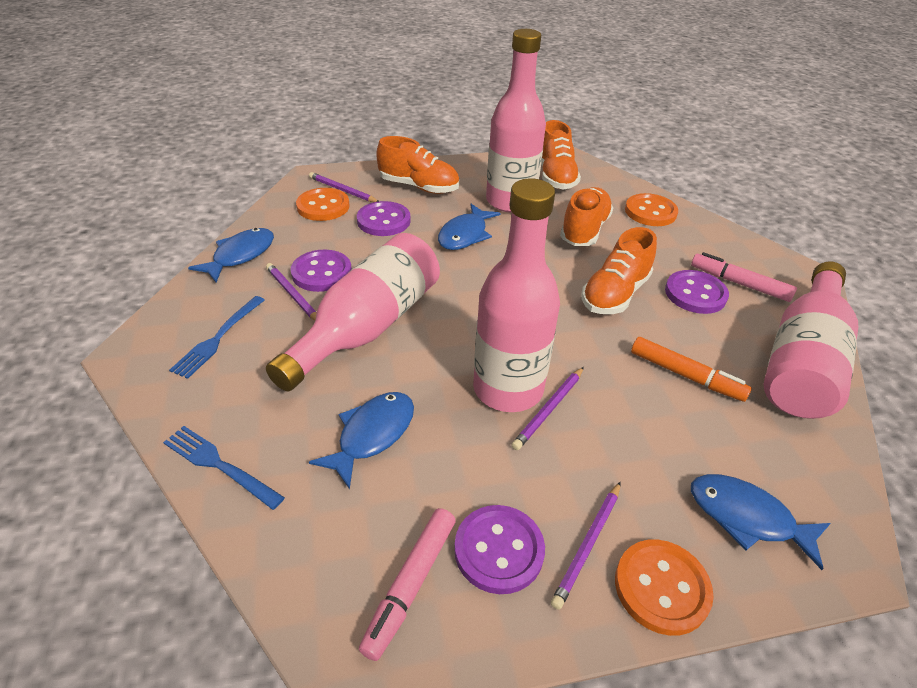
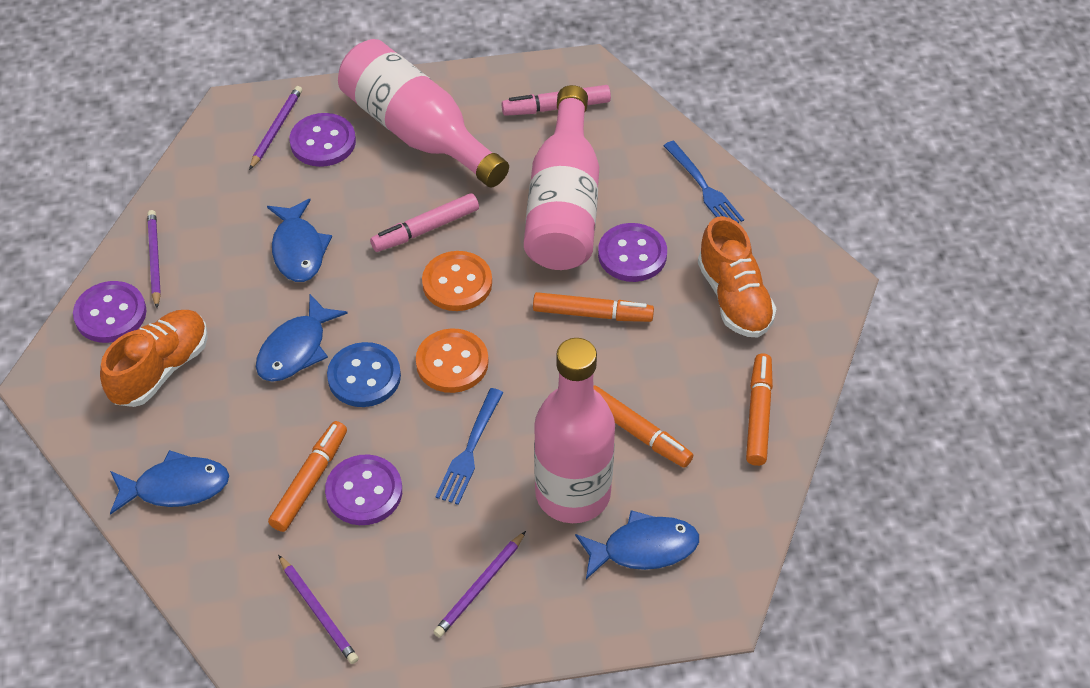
blue button: 0 -> 1
orange button: 3 -> 2
orange marker: 1 -> 4
orange shoe: 4 -> 2
pink bottle: 4 -> 3

